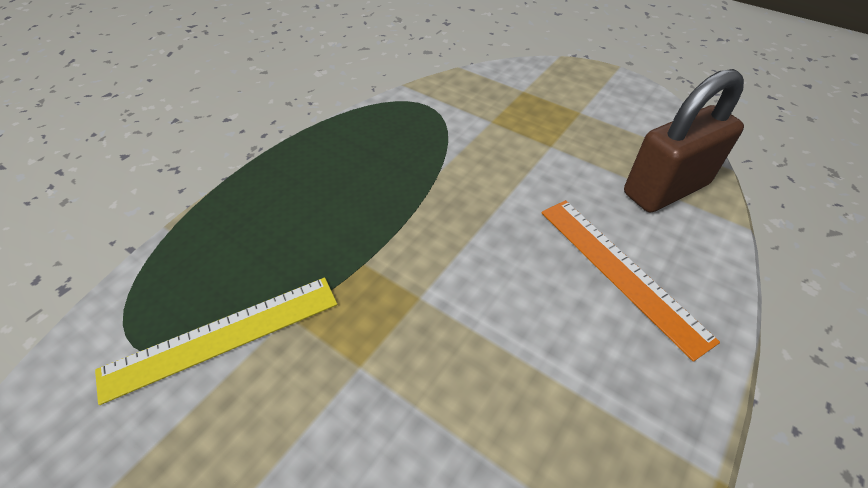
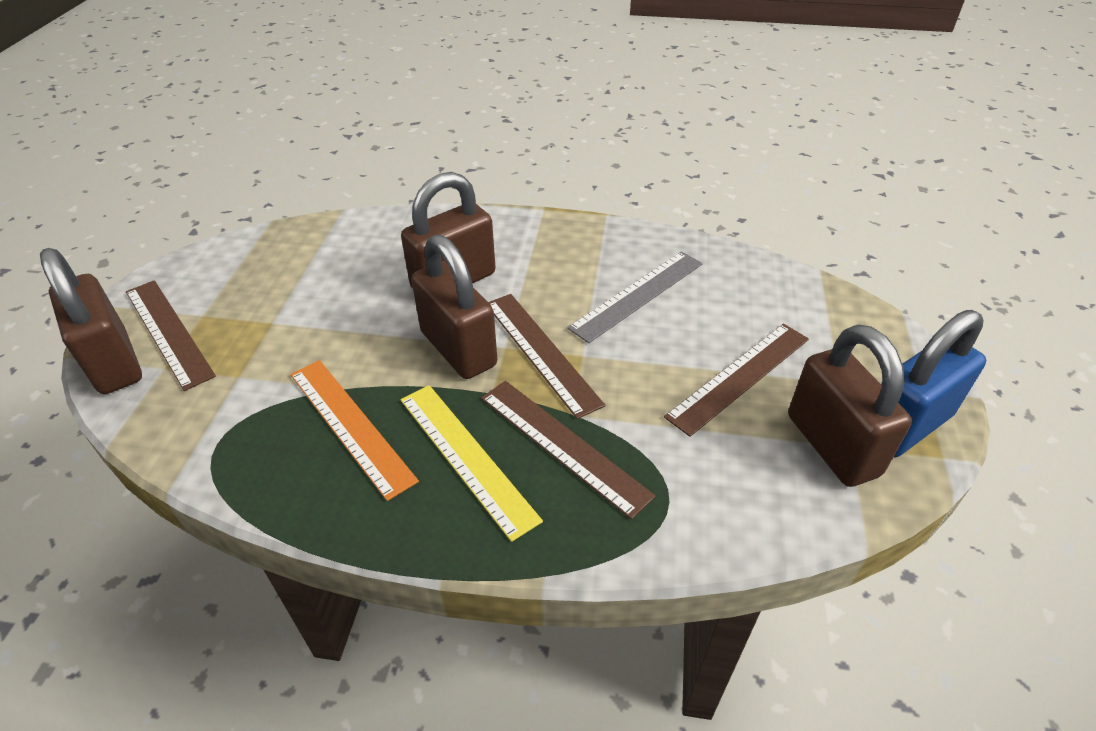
blue padlock: 0 -> 1
brown padlock: 1 -> 4
brown ruler: 0 -> 4
grey ruler: 0 -> 1

